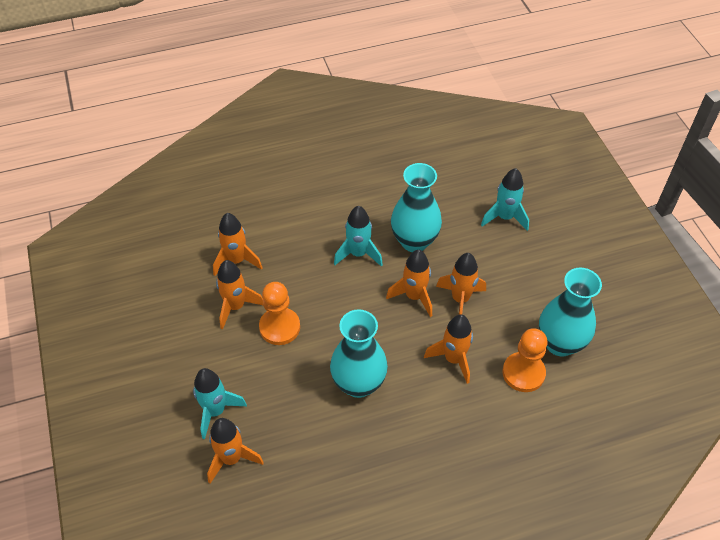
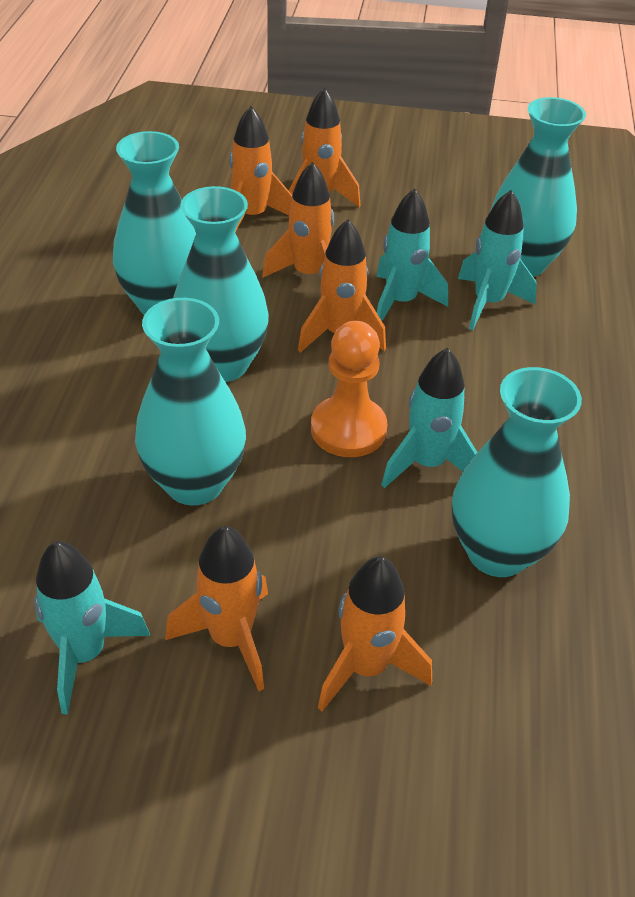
orange pawn: 2 -> 1
turquoise rocket: 3 -> 4
turquoise vase: 3 -> 5

